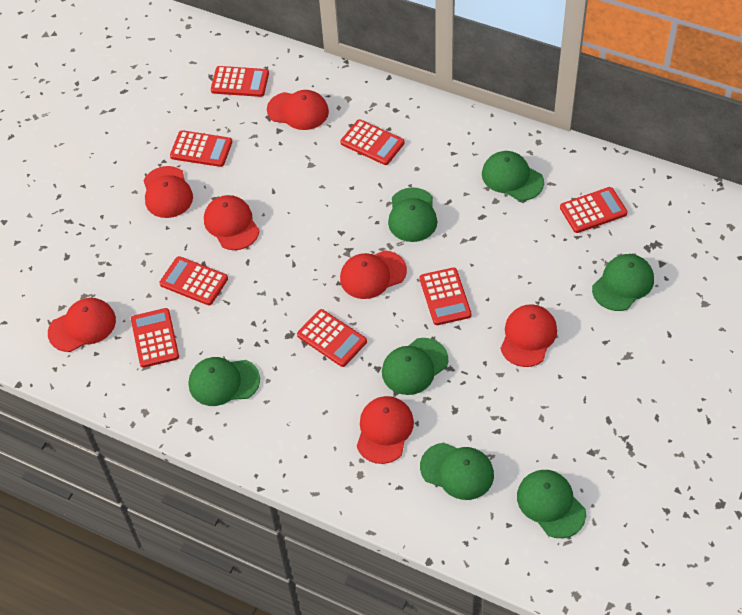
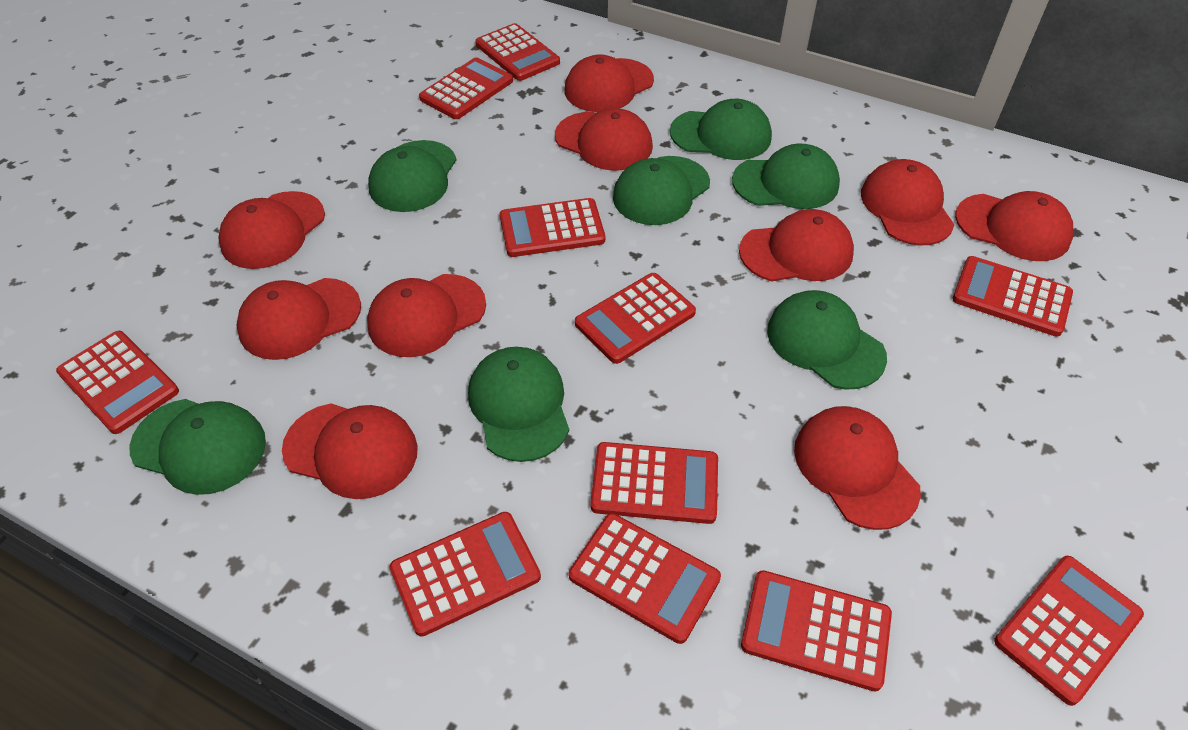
red calculator: 8 -> 11
red cap: 7 -> 10

